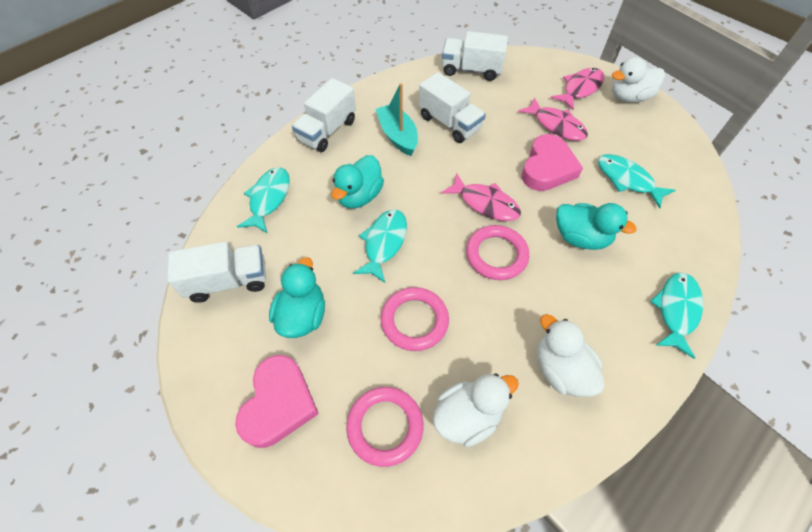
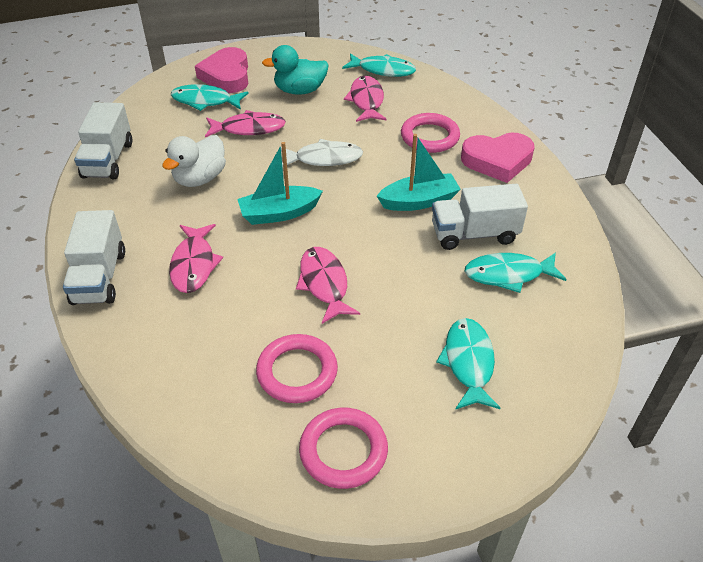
pink fish: 3 -> 4
turquoise boat: 1 -> 2
turquoise duck: 3 -> 1
white duck: 3 -> 1
white fish: 0 -> 1
white truck: 4 -> 3

